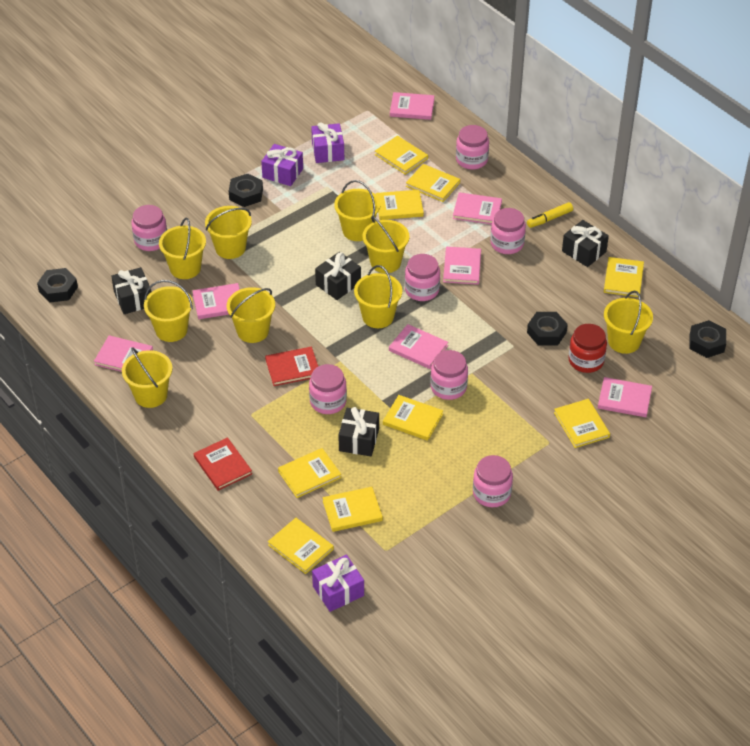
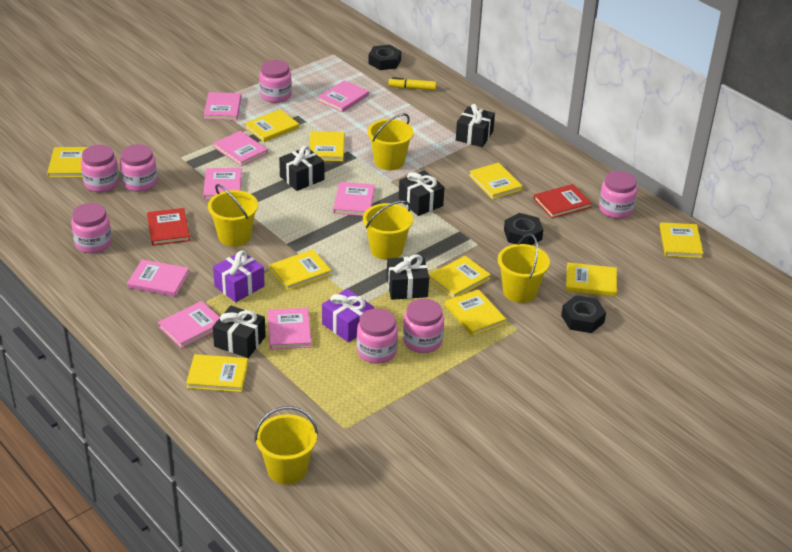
black gift: 4 -> 5
black nut: 4 -> 3
pink book: 7 -> 8
purple gift: 3 -> 2
red jar: 1 -> 0
yellow book: 9 -> 10
yellow bucket: 9 -> 5

